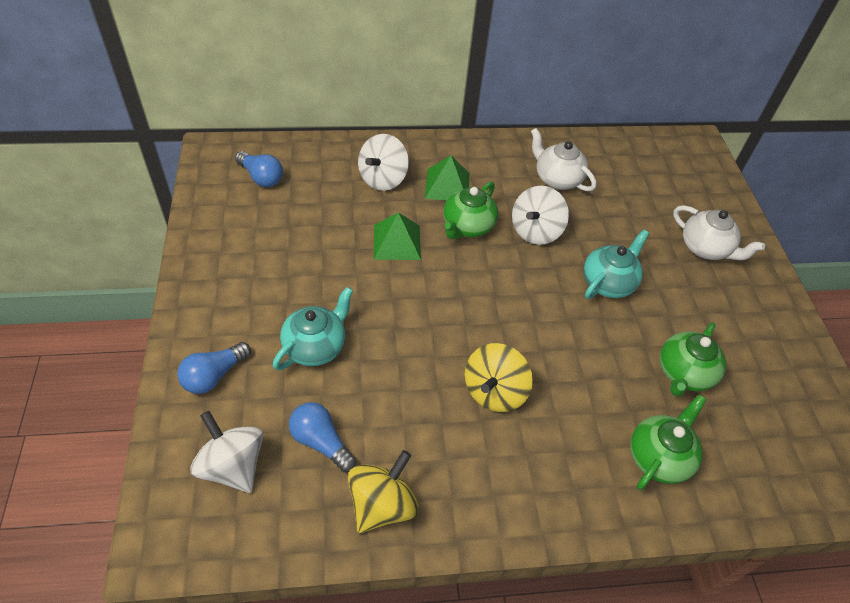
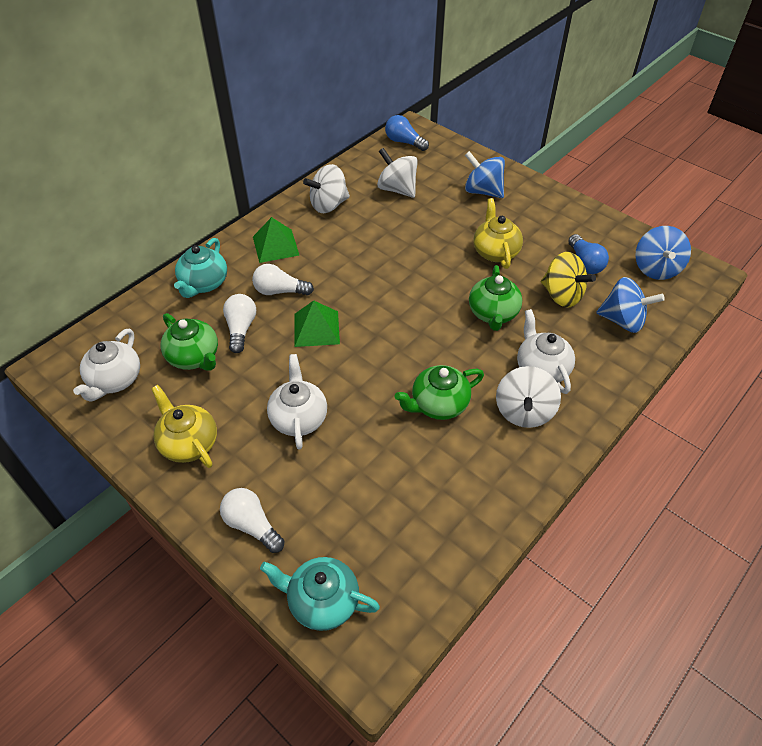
blue light bulb: 3 -> 2
blue spinning top: 0 -> 3
white light bulb: 0 -> 3
white teapot: 2 -> 3
yellow spinning top: 2 -> 1
yellow teapot: 0 -> 2

